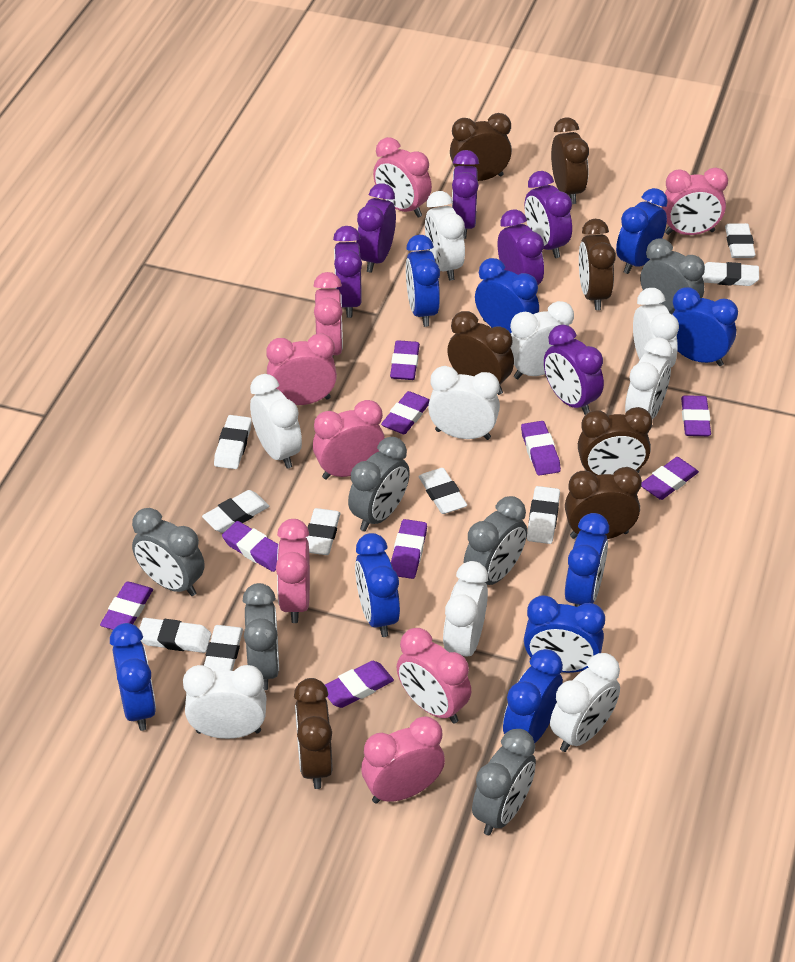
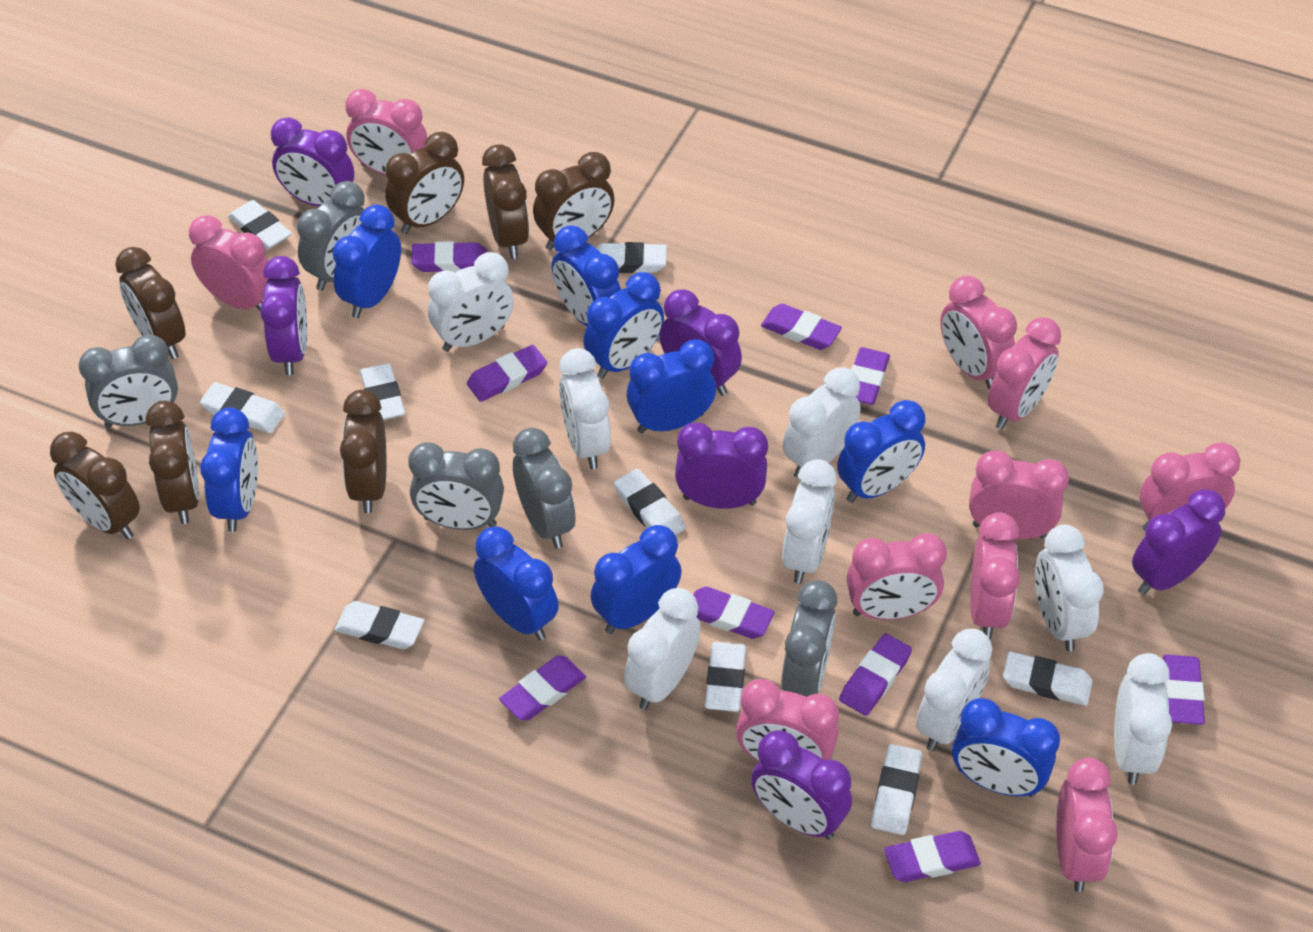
grey clock: 6 -> 5
pink clock: 8 -> 10
white clock: 9 -> 8

